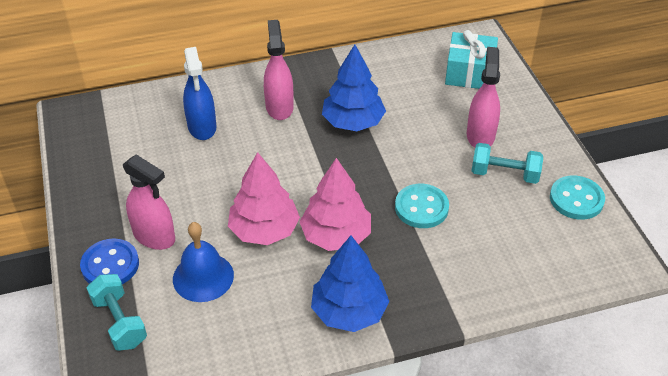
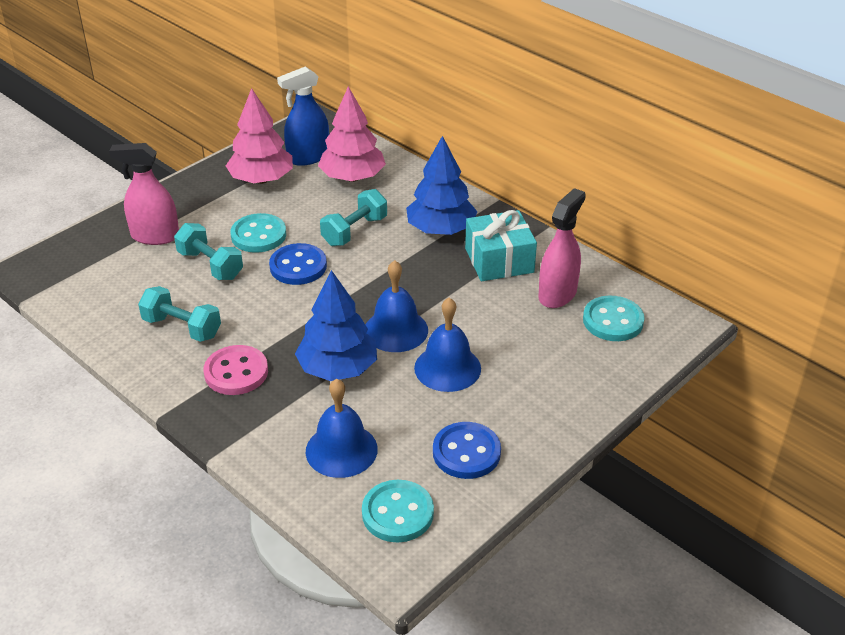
blue bell: 1 -> 3
blue button: 1 -> 2
pink button: 0 -> 1
pink spray bottle: 3 -> 2
turquoise button: 2 -> 3
turquoise dumbbell: 2 -> 3

